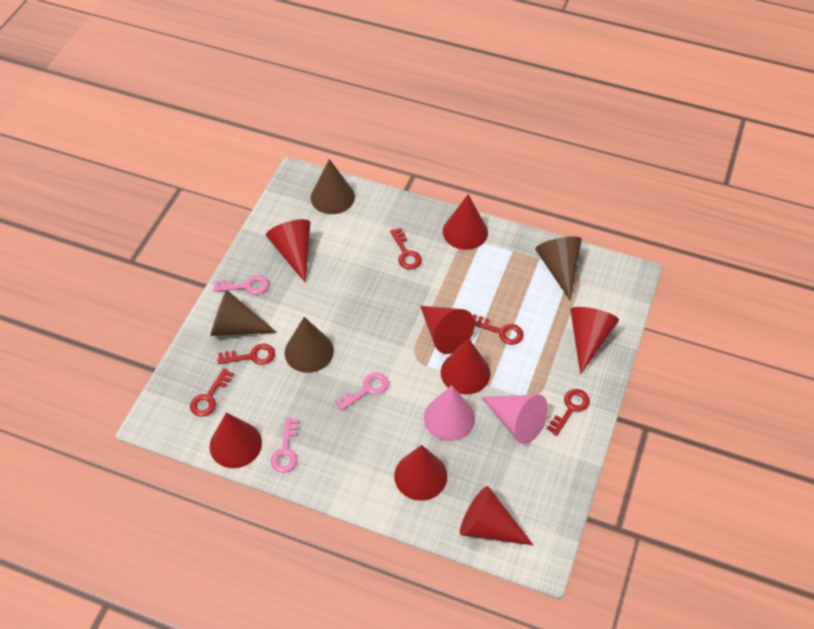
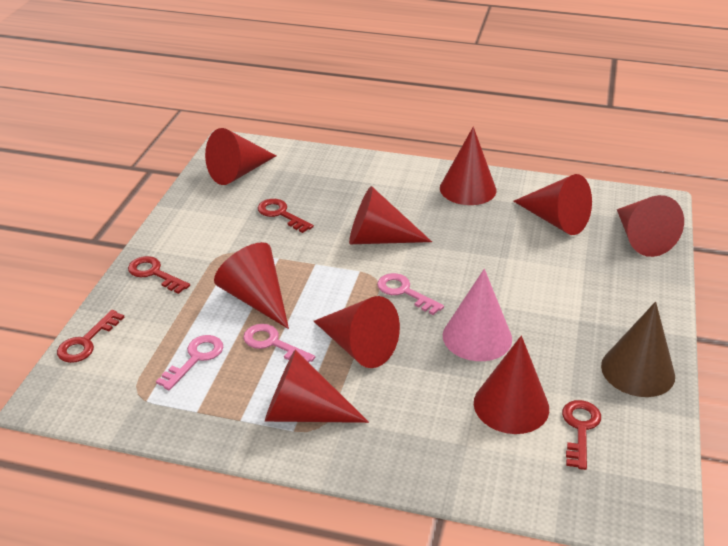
brown cone: 4 -> 1
pink cone: 2 -> 1
red cone: 8 -> 9
red key: 5 -> 4

